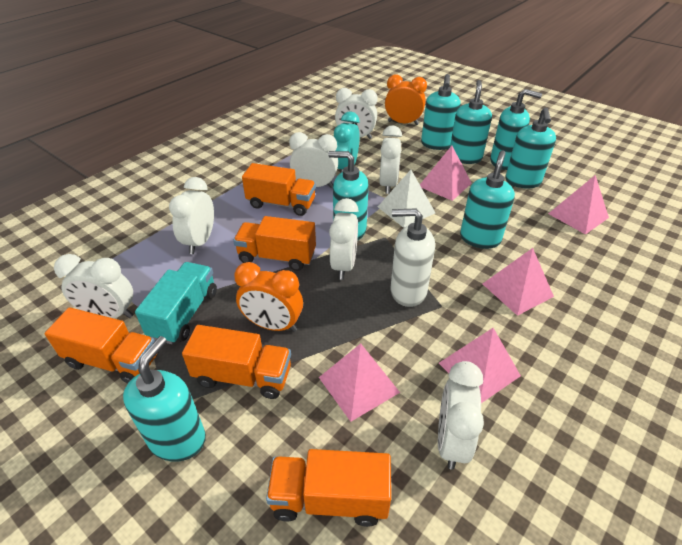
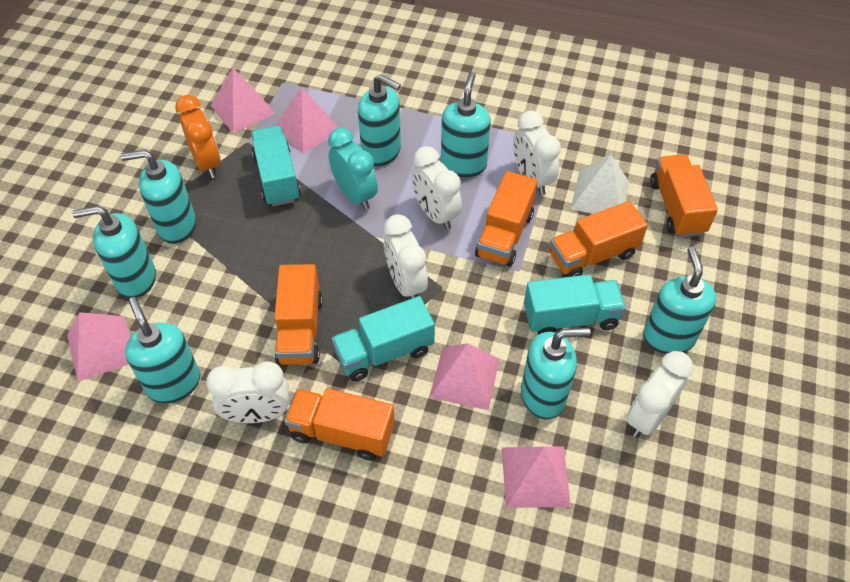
orange clock: 2 -> 1
turquoise truck: 1 -> 3
white clock: 7 -> 5
white soap dispenser: 1 -> 0

